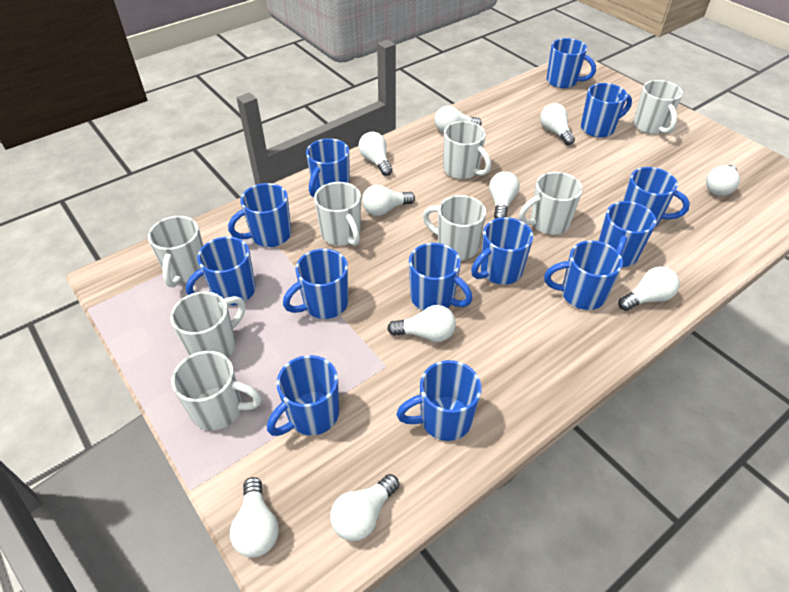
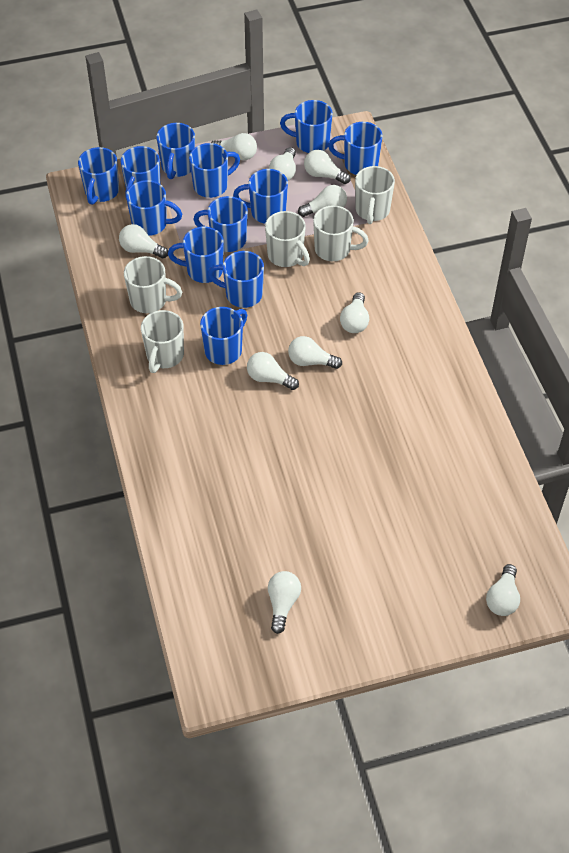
blue mug: 13 -> 12
white mug: 8 -> 5

